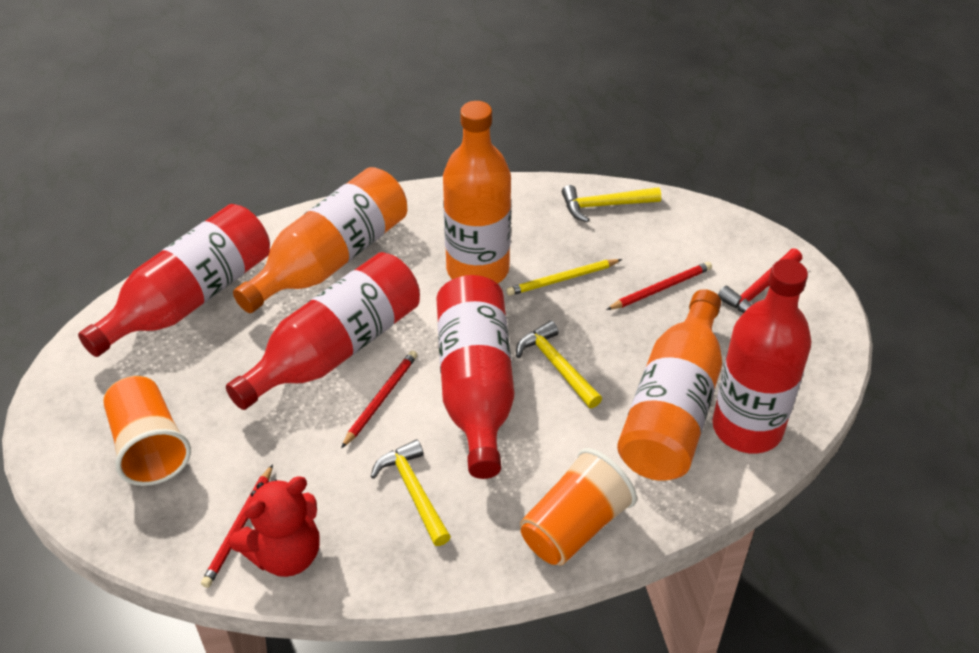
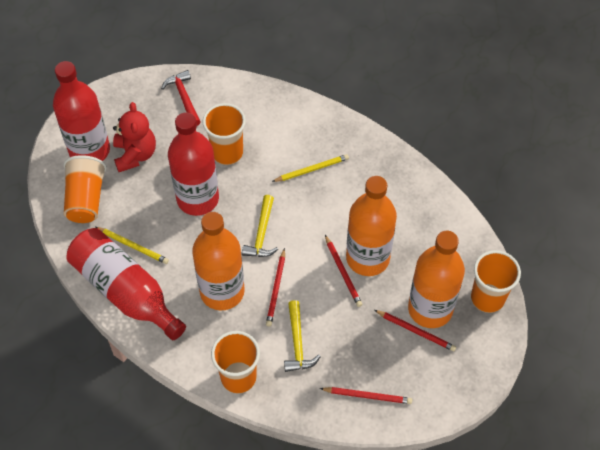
orange cup: 2 -> 4
red bottle: 4 -> 3
red pencil: 3 -> 4
yellow hammer: 3 -> 2
yellow pencil: 1 -> 2

